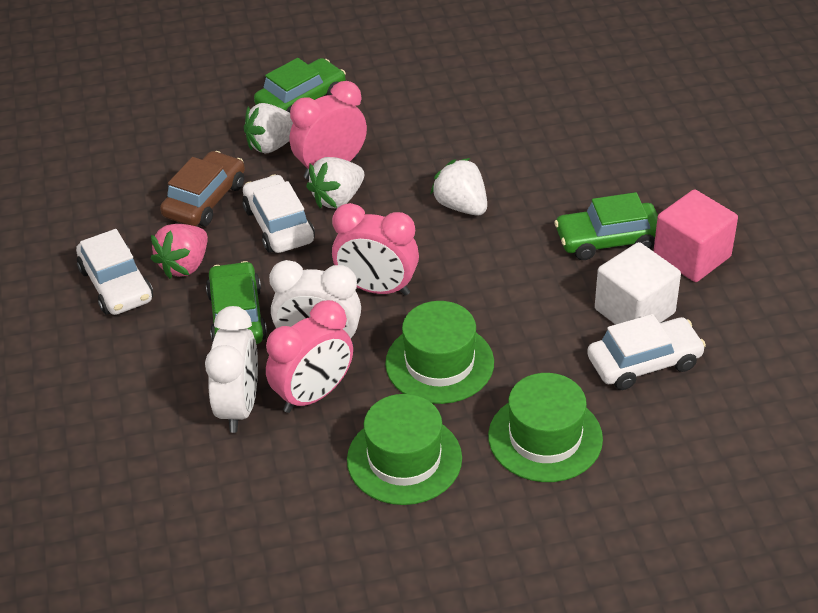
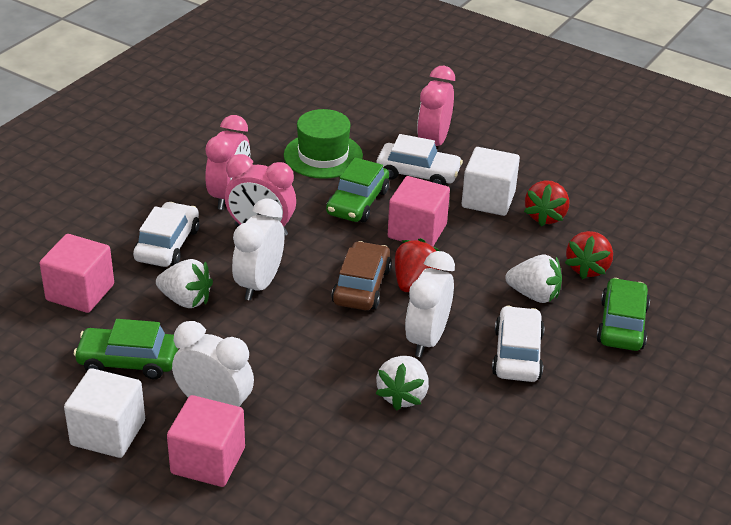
green hat: 3 -> 1
pink cube: 1 -> 3
pink strawberry: 1 -> 0
red strawberry: 0 -> 3
white clock: 2 -> 3
white cube: 1 -> 2

